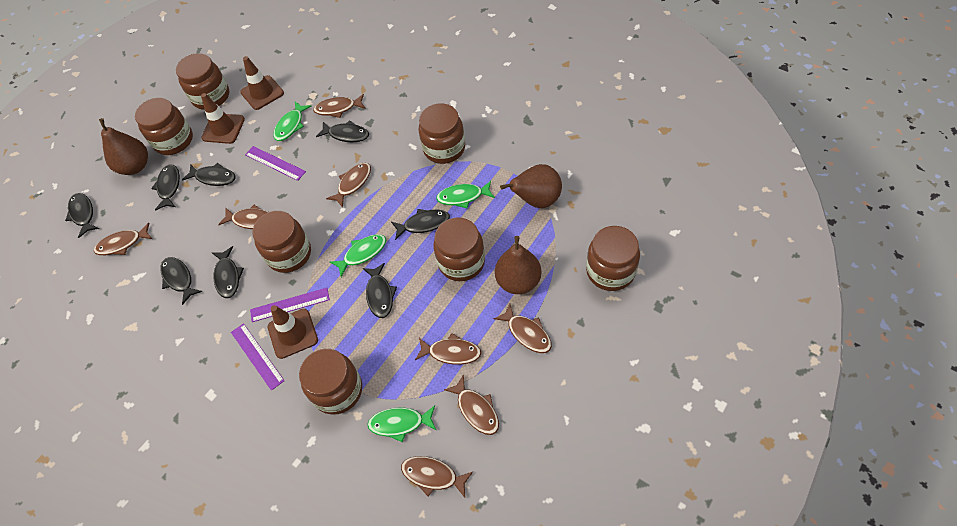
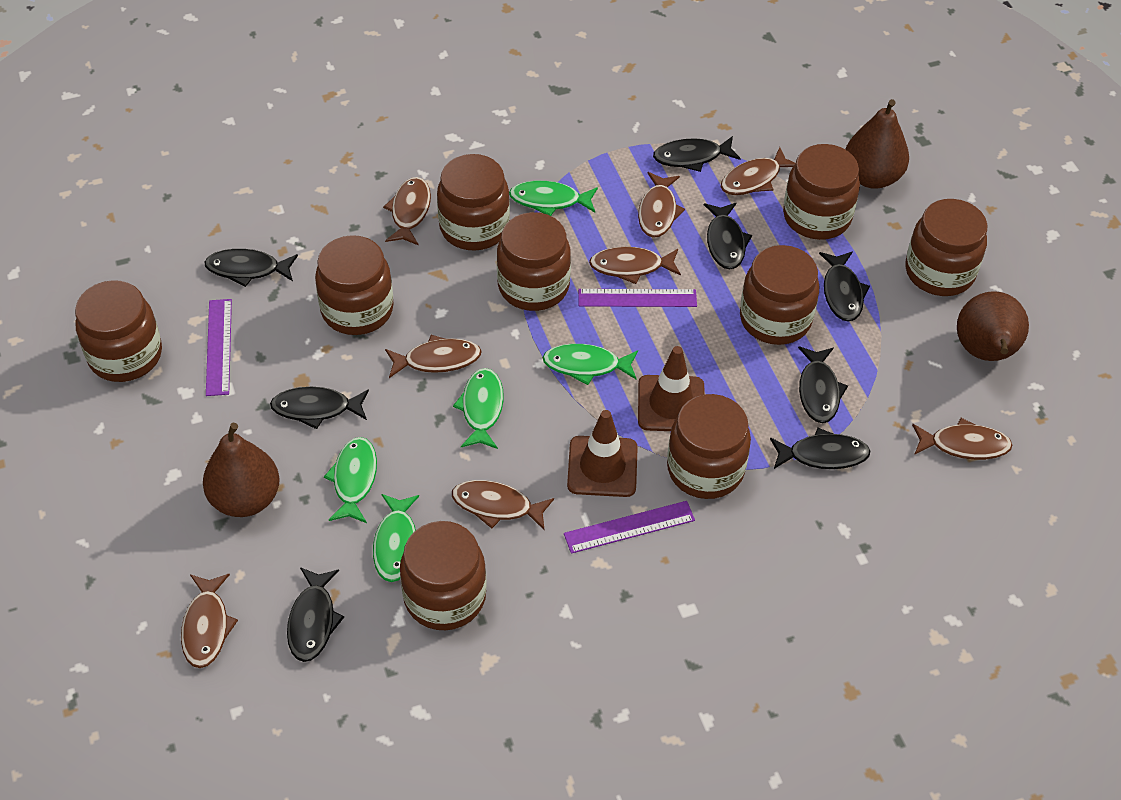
brown jar: 7 -> 9
brown traffic cone: 3 -> 2
green fish: 4 -> 5

